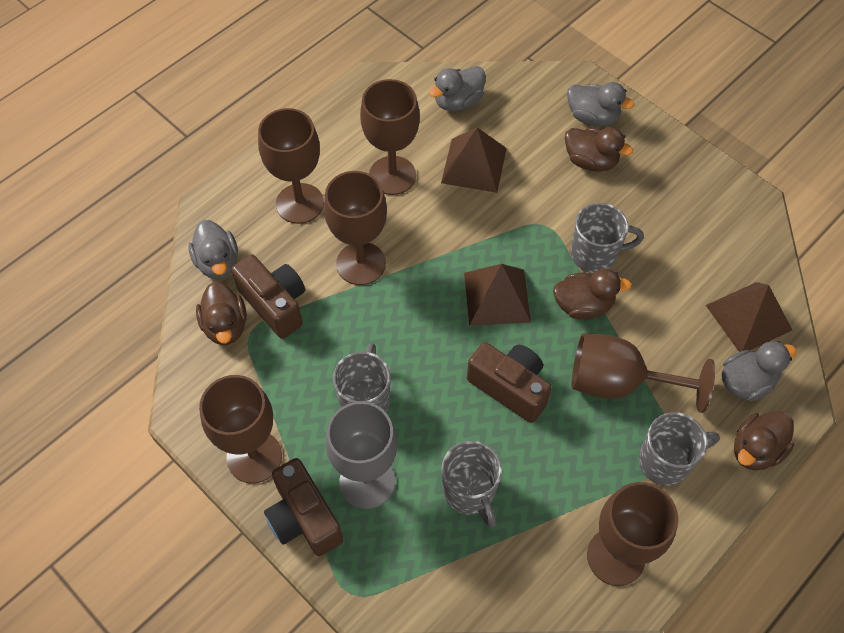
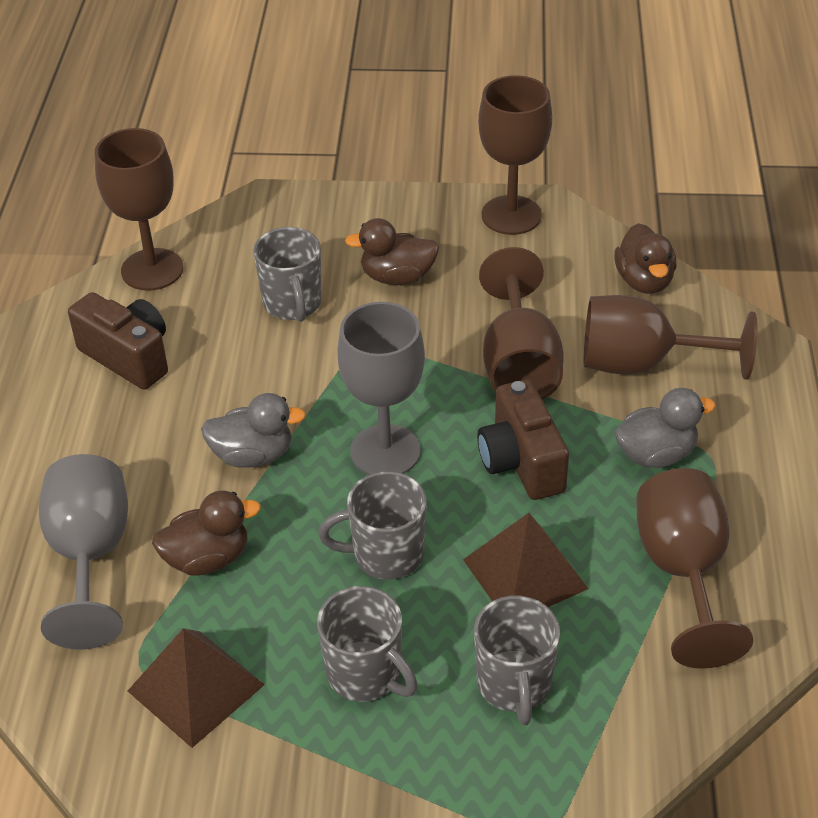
brown camera: 3 -> 2
brown duck: 4 -> 3
brown goblet: 6 -> 5
brown pyramid: 3 -> 2
grey duck: 4 -> 2
grey goblet: 1 -> 2

